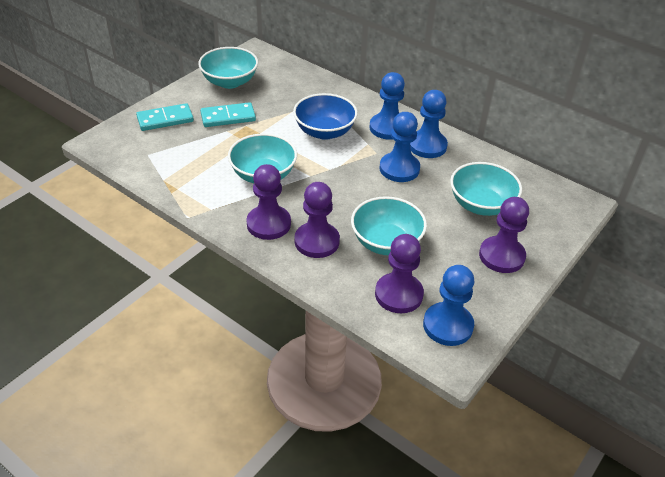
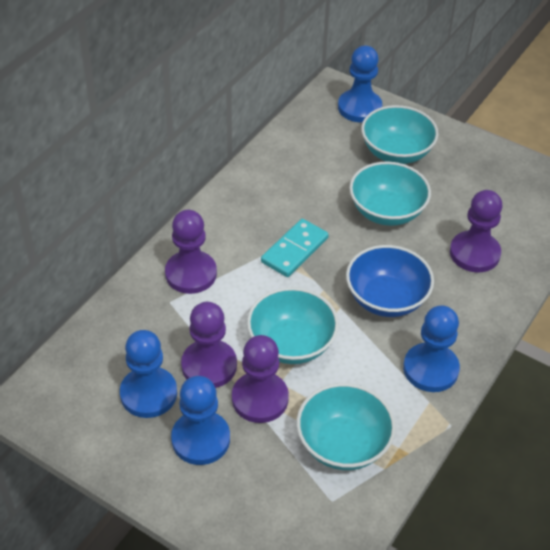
turquoise domino: 2 -> 1

